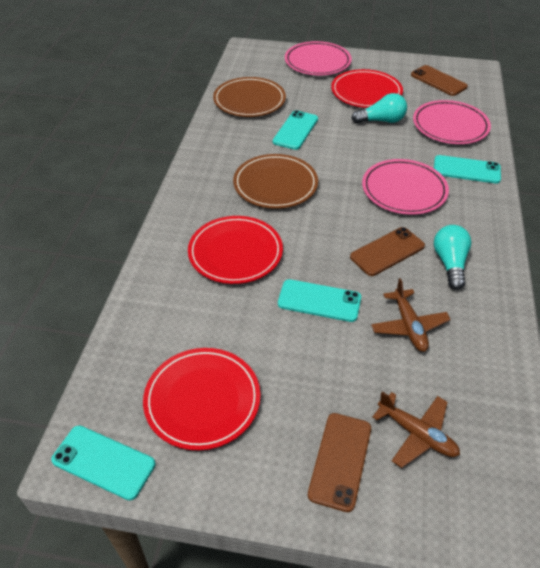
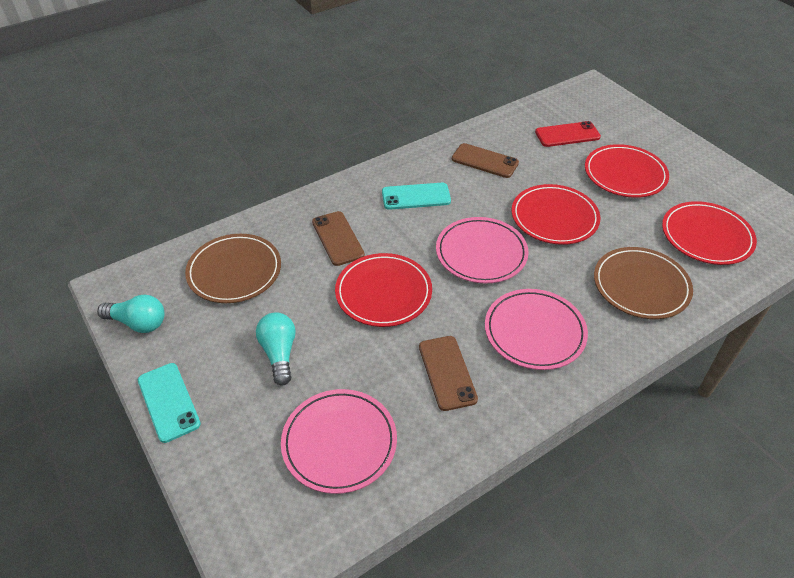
brown plane: 2 -> 0
red phone: 0 -> 1
red plate: 3 -> 4
turquoise phone: 4 -> 2

